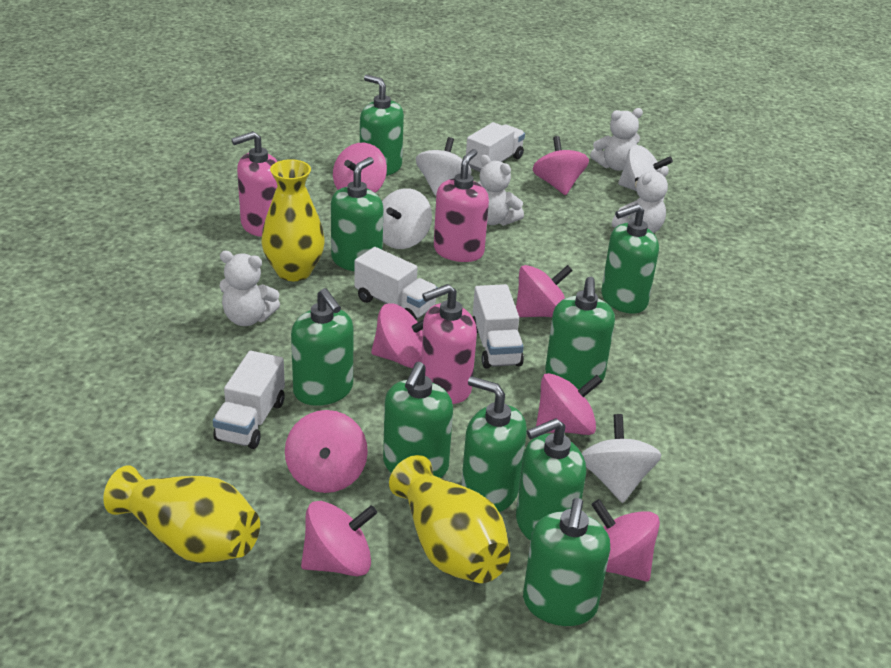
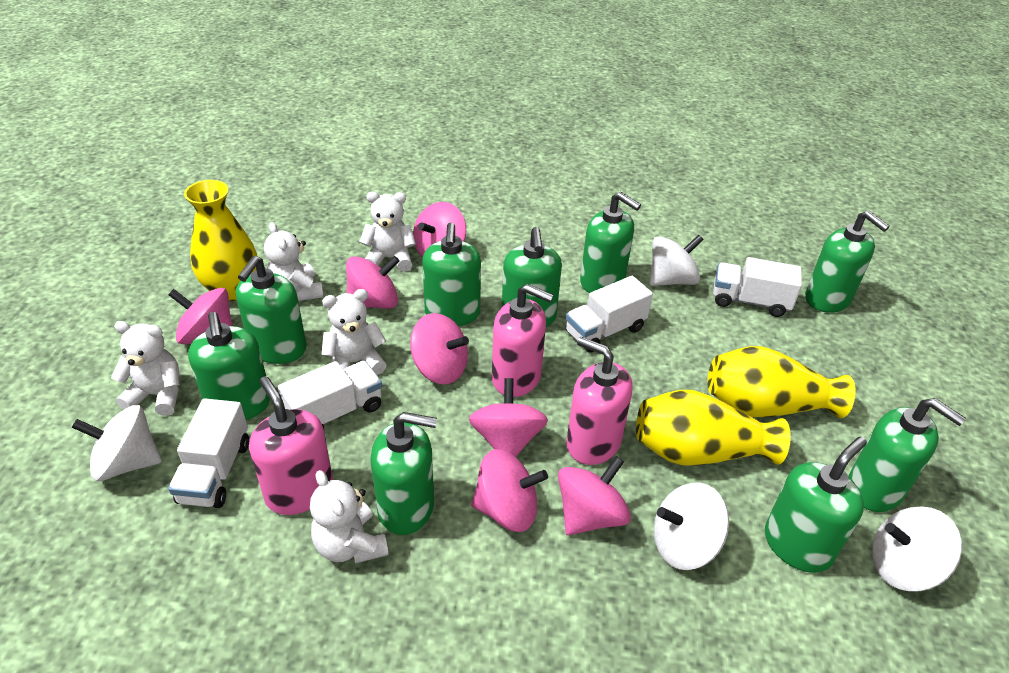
pink spinning top: 8 -> 7
white teddy bear: 4 -> 5

